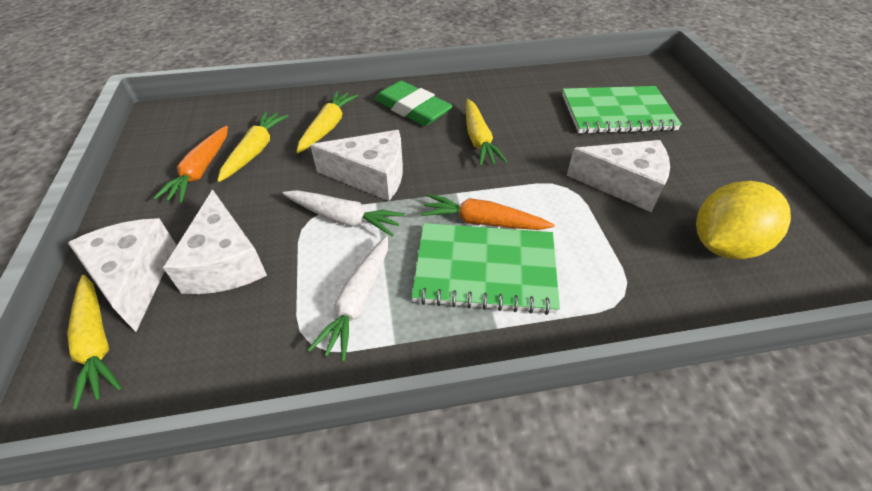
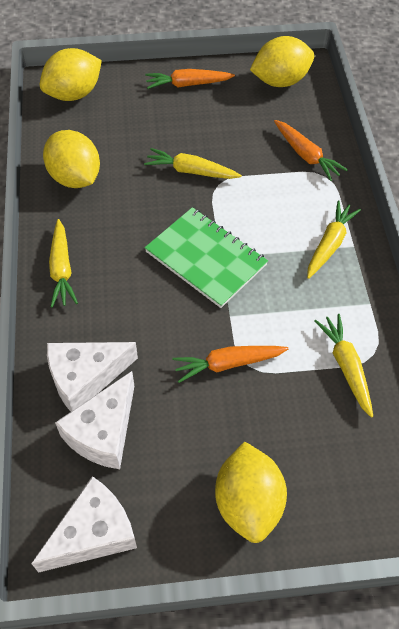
green eraser: 1 -> 0
green notebook: 2 -> 1
orange carrot: 2 -> 3
white carrot: 2 -> 0
white cheese: 4 -> 3
yellow lemon: 1 -> 4

